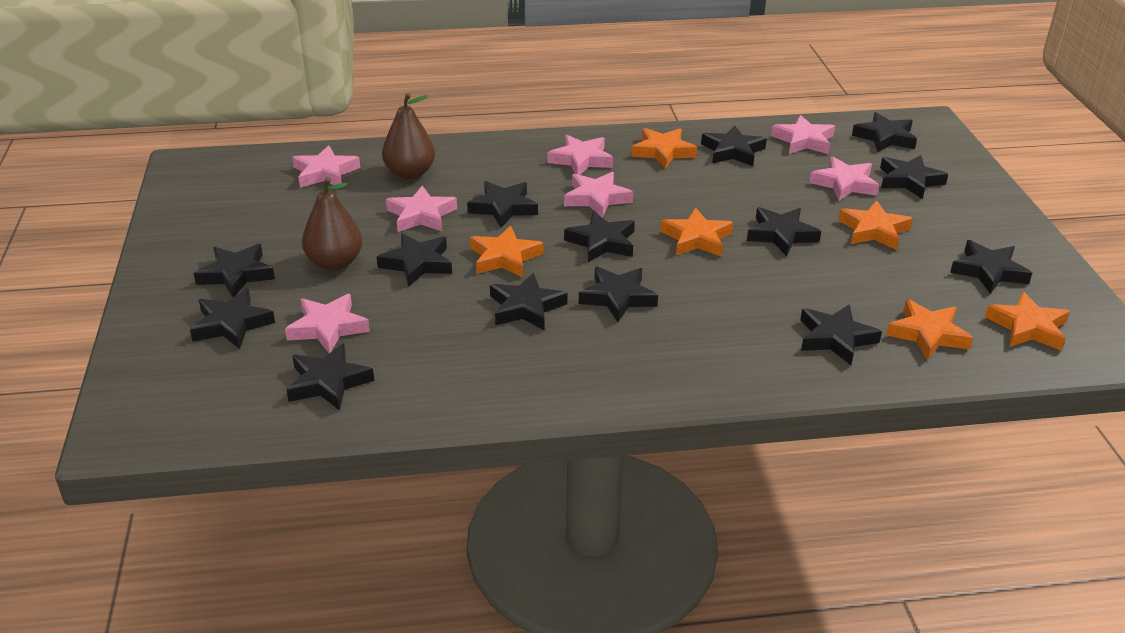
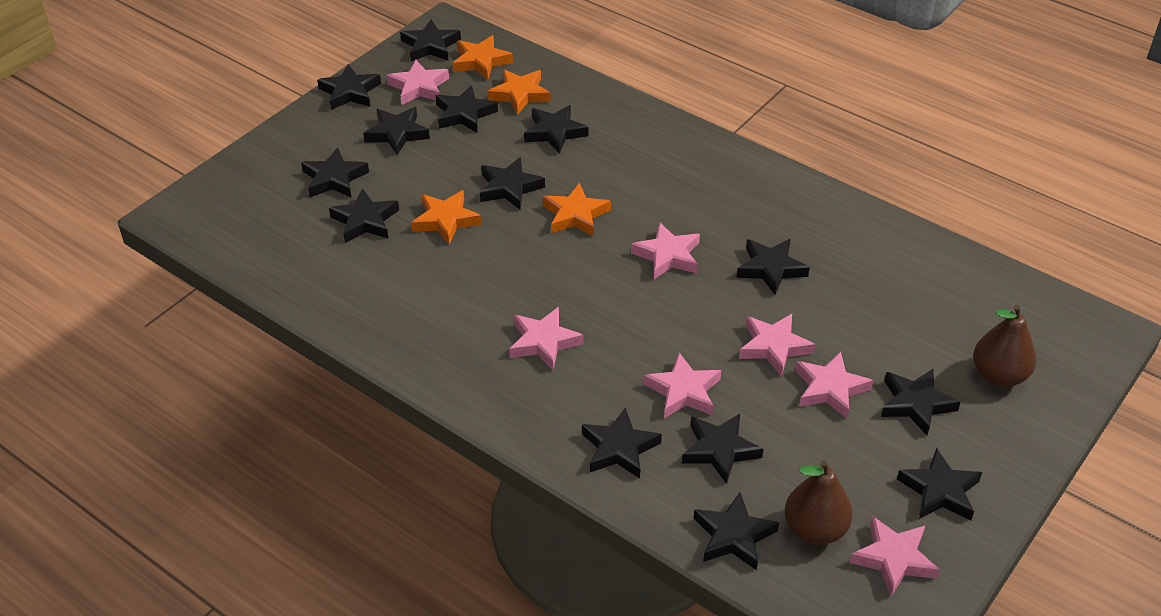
orange star: 6 -> 4

